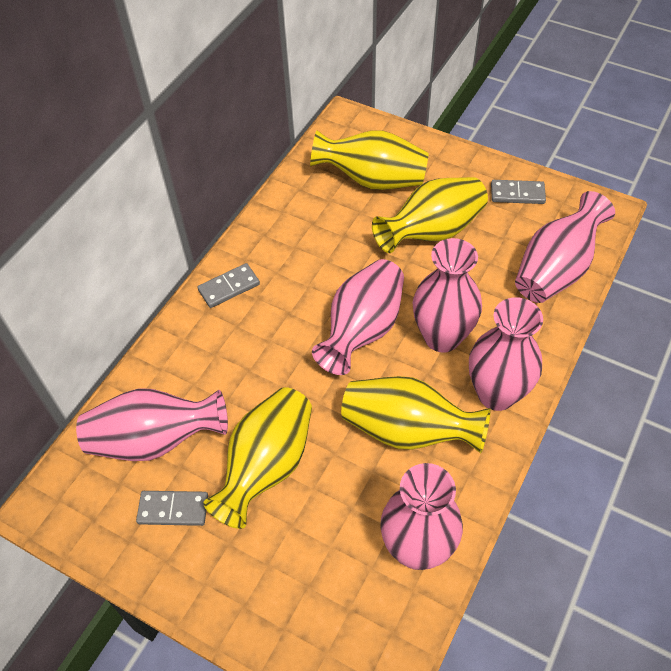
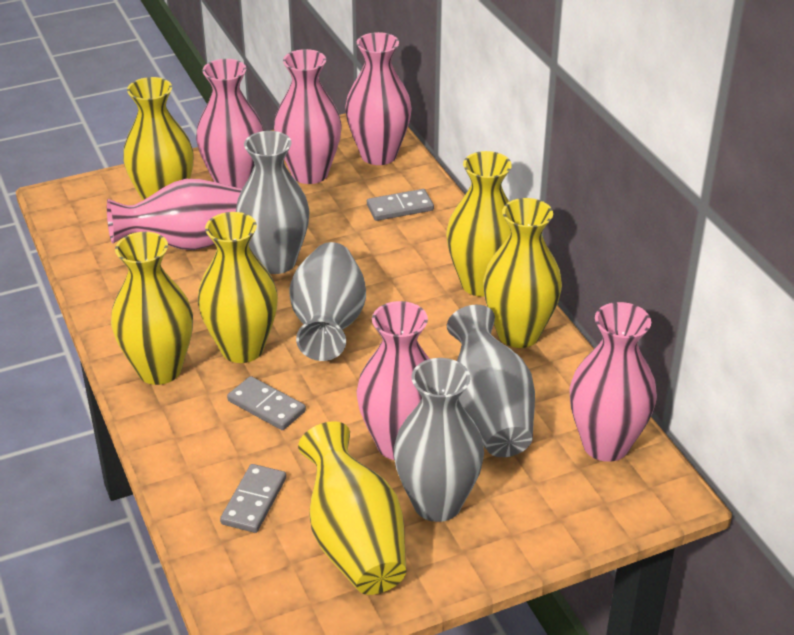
grey vase: 0 -> 4
yellow vase: 4 -> 6

